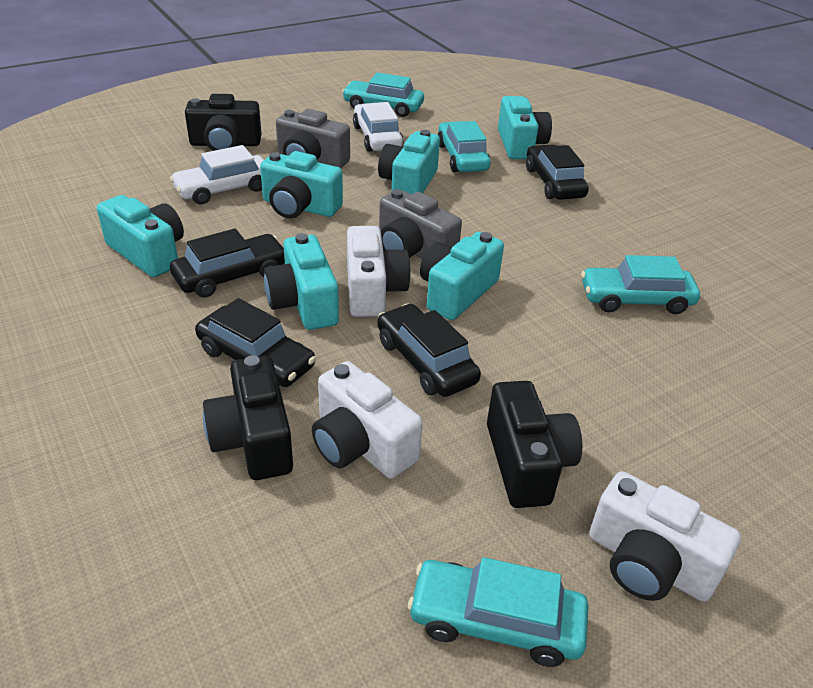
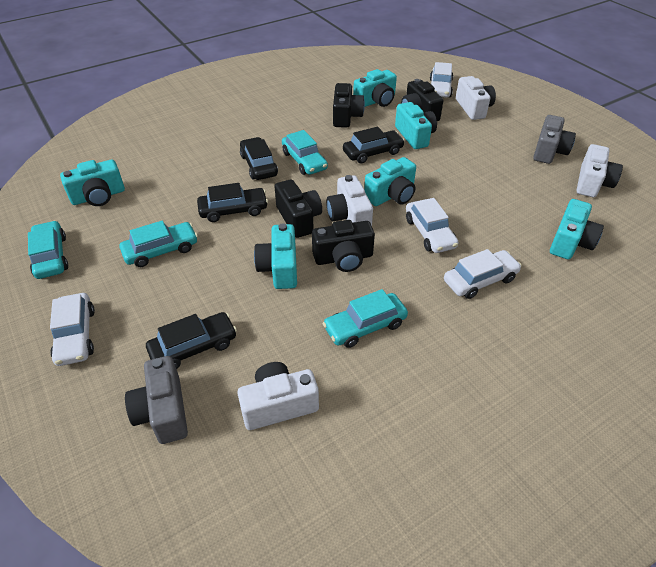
black camera: 3 -> 4
white camera: 3 -> 4
white car: 2 -> 4

